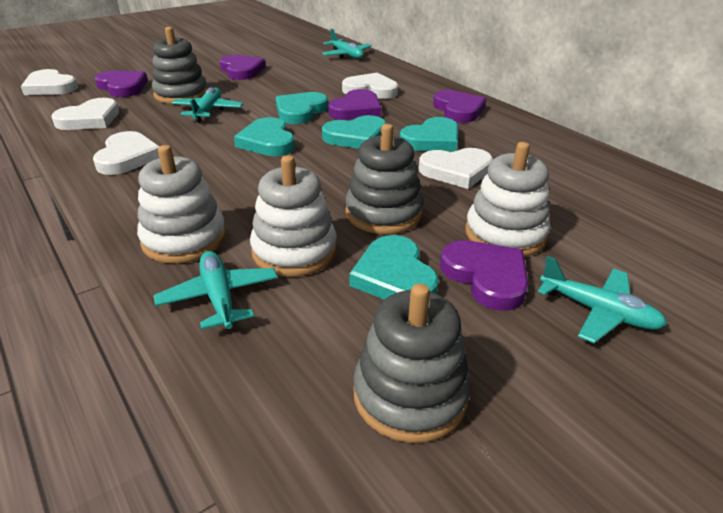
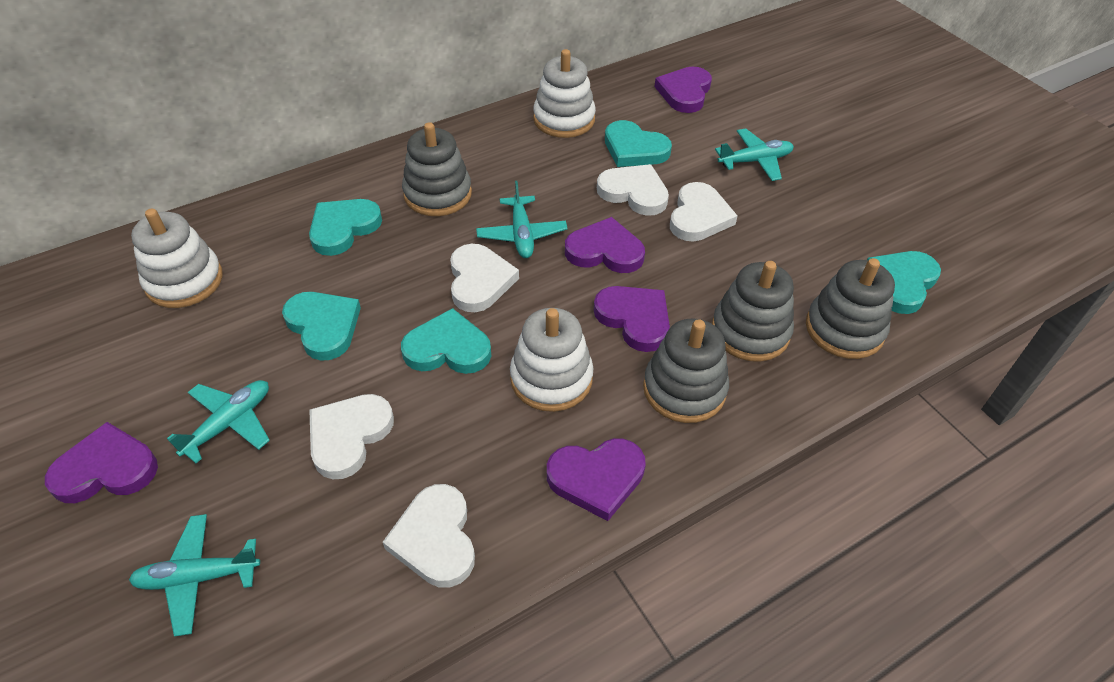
grey stacking toy: 3 -> 4

